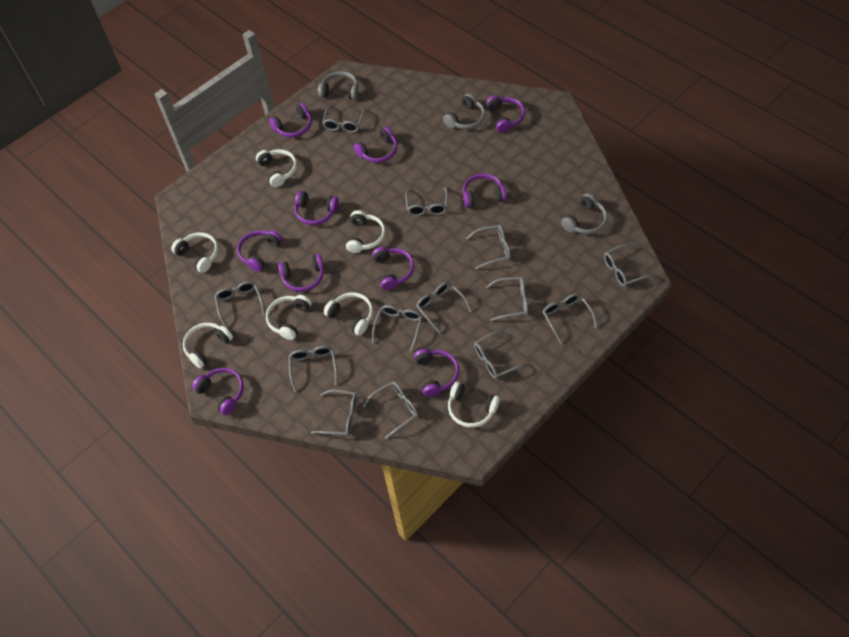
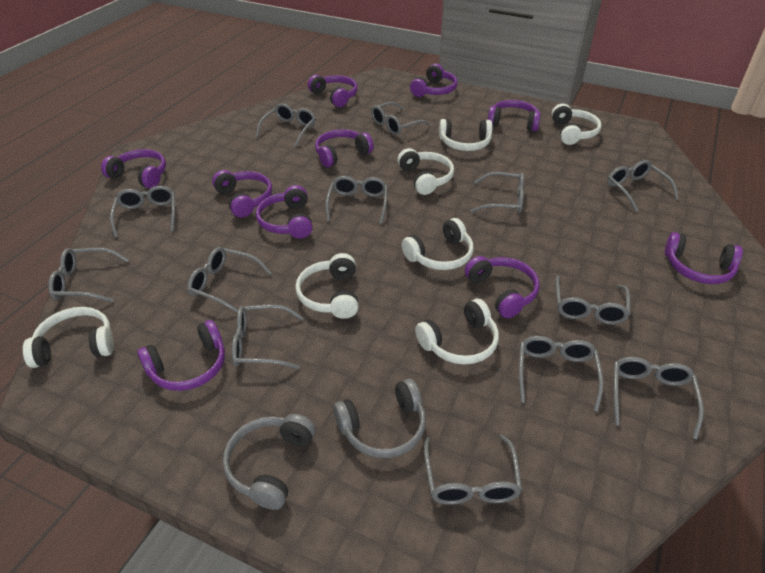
grey headphones: 3 -> 2

